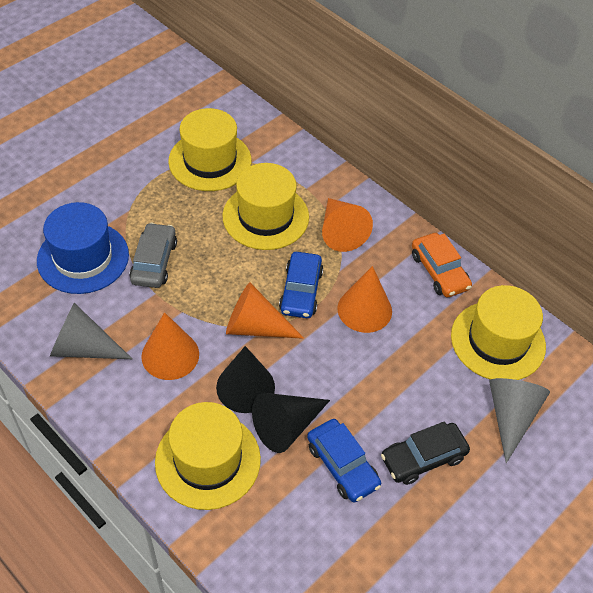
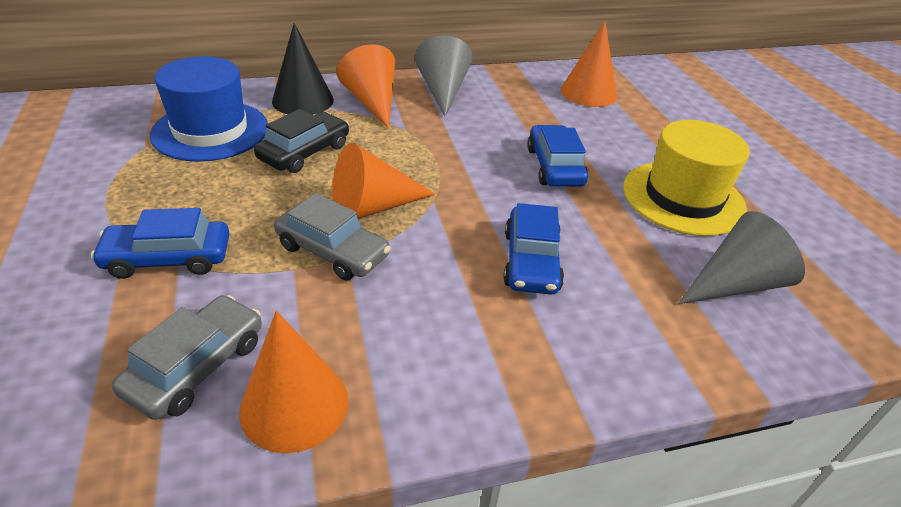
black cone: 2 -> 1
blue car: 2 -> 3
grey car: 1 -> 2
orange car: 1 -> 0
yellow hat: 4 -> 1

